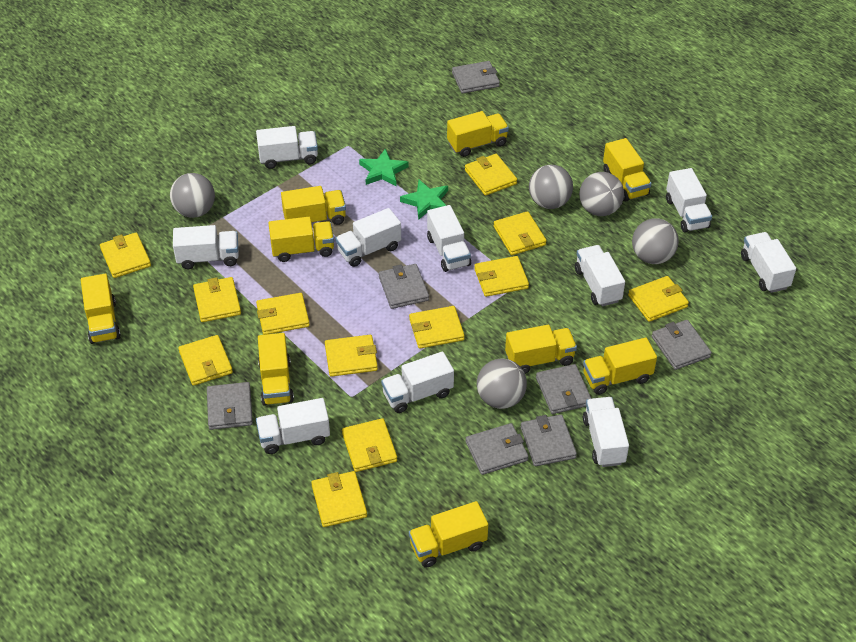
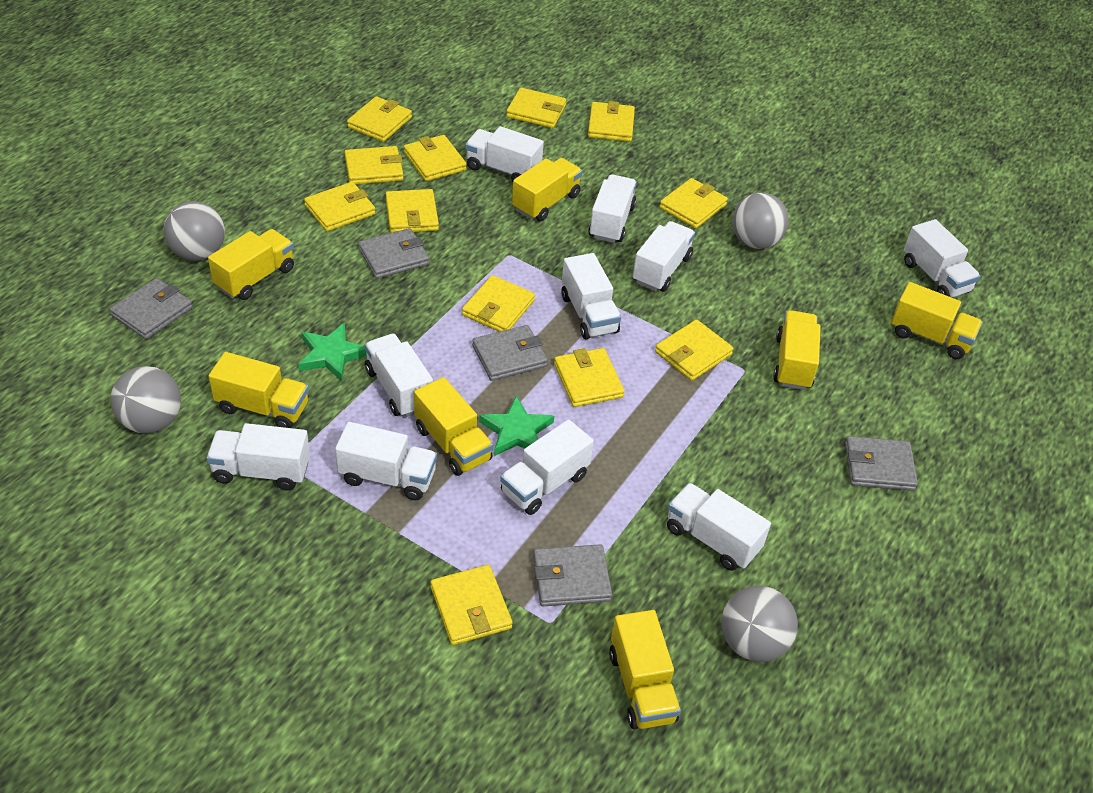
grey ball: 5 -> 4
grey wallet: 7 -> 5
yellow truck: 9 -> 7

